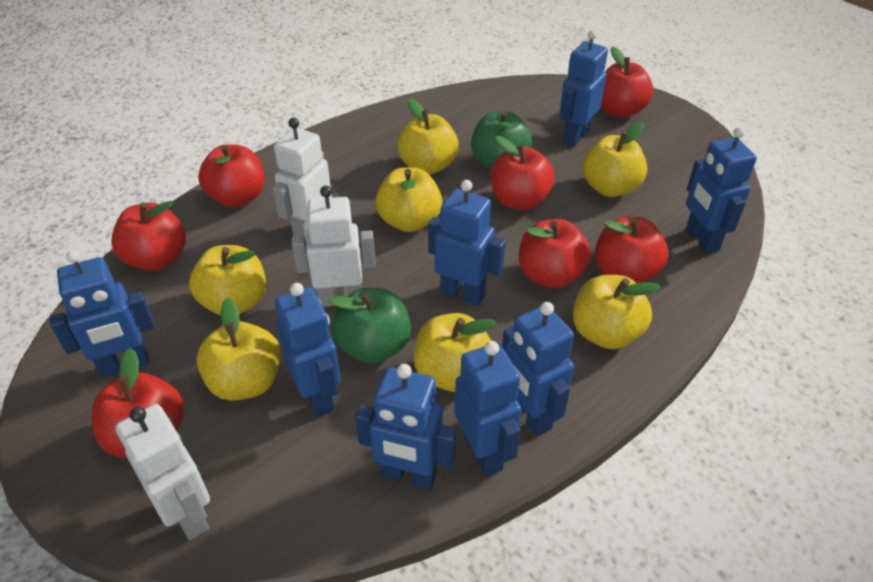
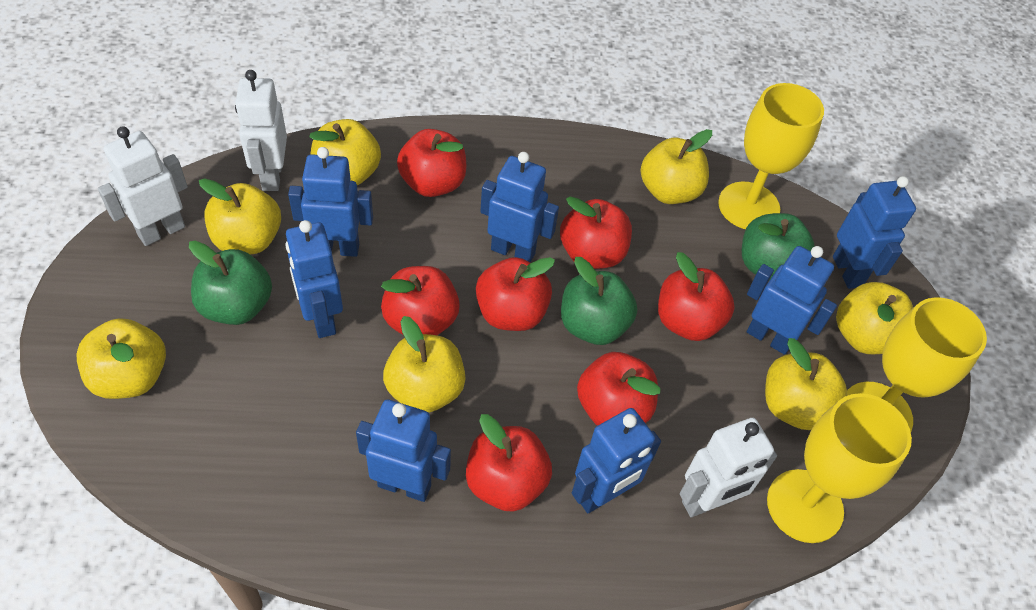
blue robot: 8 -> 7
green apple: 2 -> 3
yellow goblet: 0 -> 3

